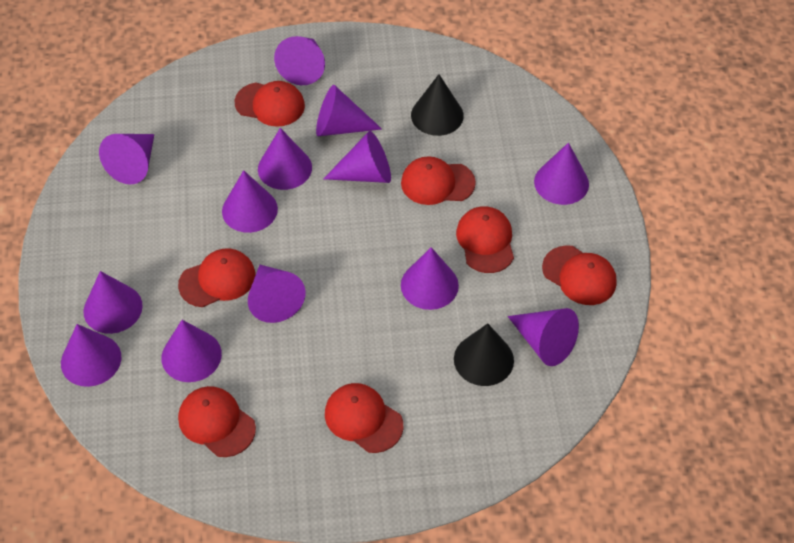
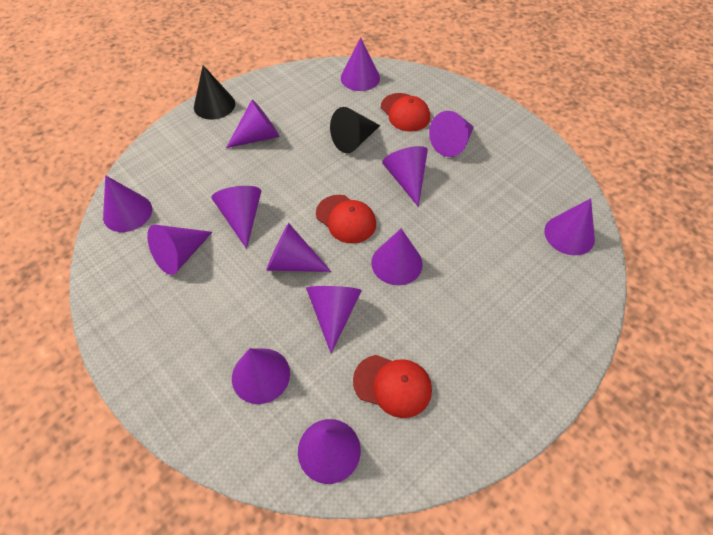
red cap: 7 -> 3

